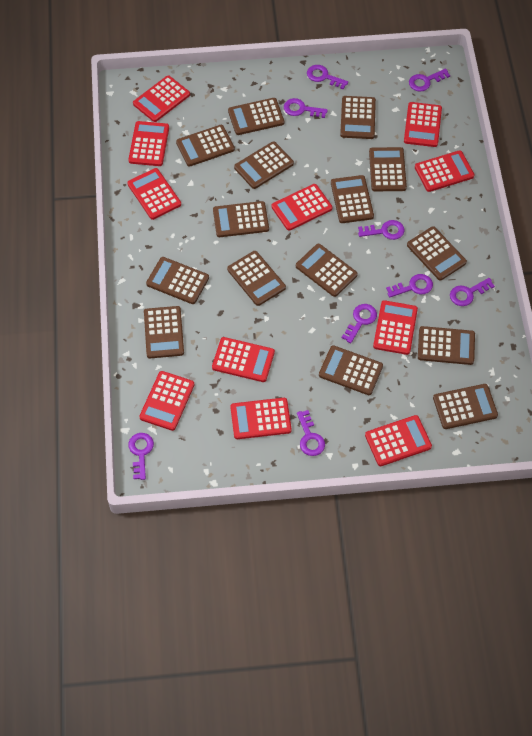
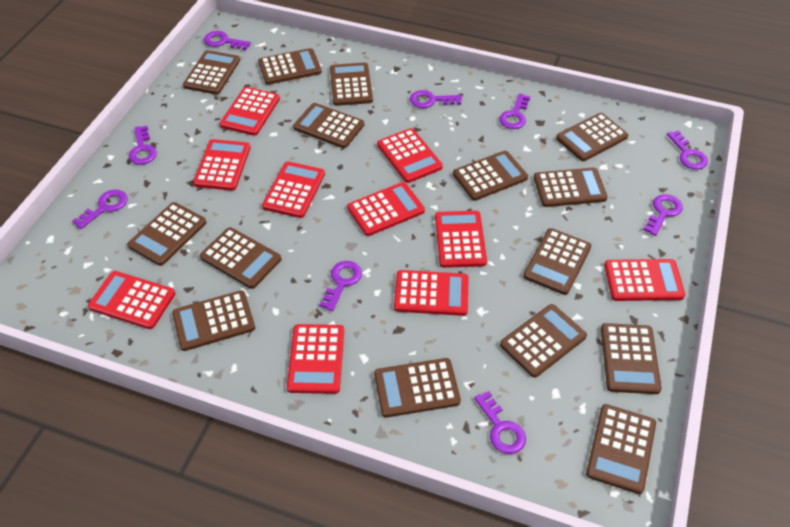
red calculator: 11 -> 10

